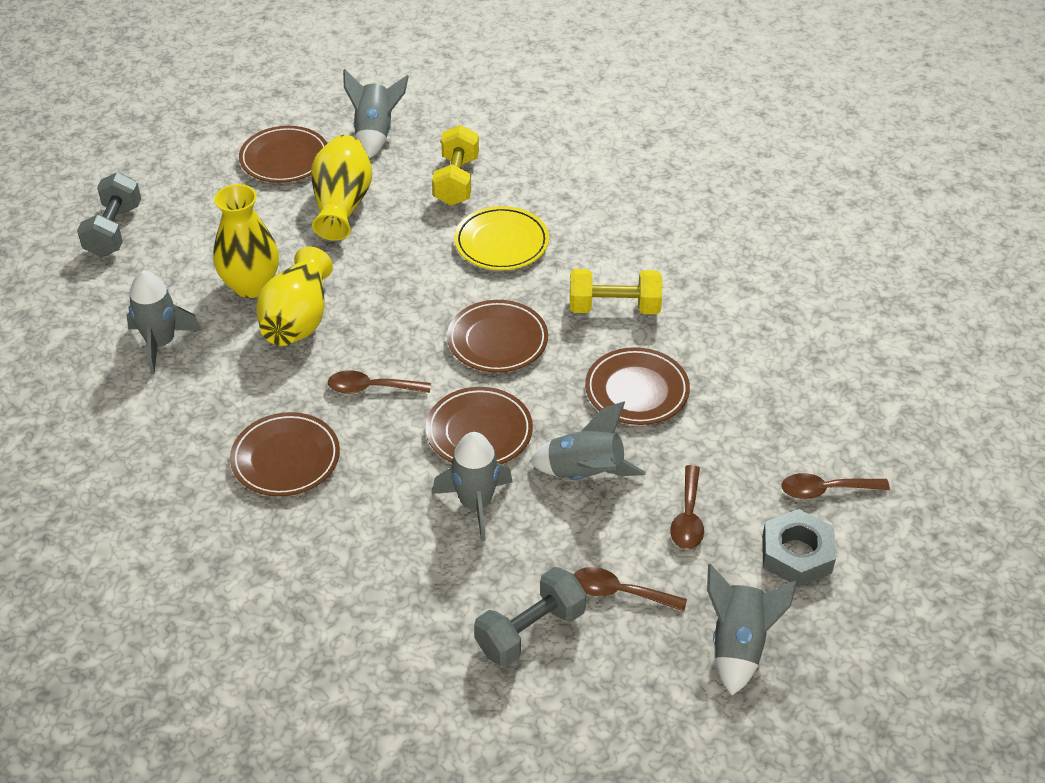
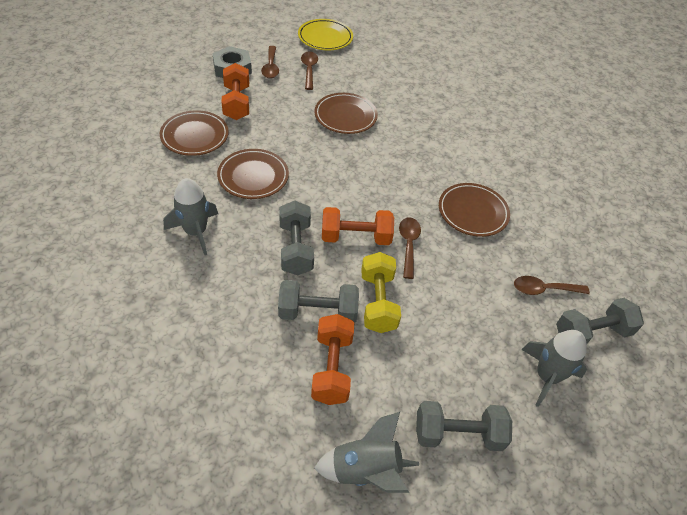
brown plate: 5 -> 4
grey dumbbell: 2 -> 4
grey rocket: 5 -> 3
orange dumbbell: 0 -> 3
yellow dumbbell: 2 -> 1
yellow vase: 3 -> 0

